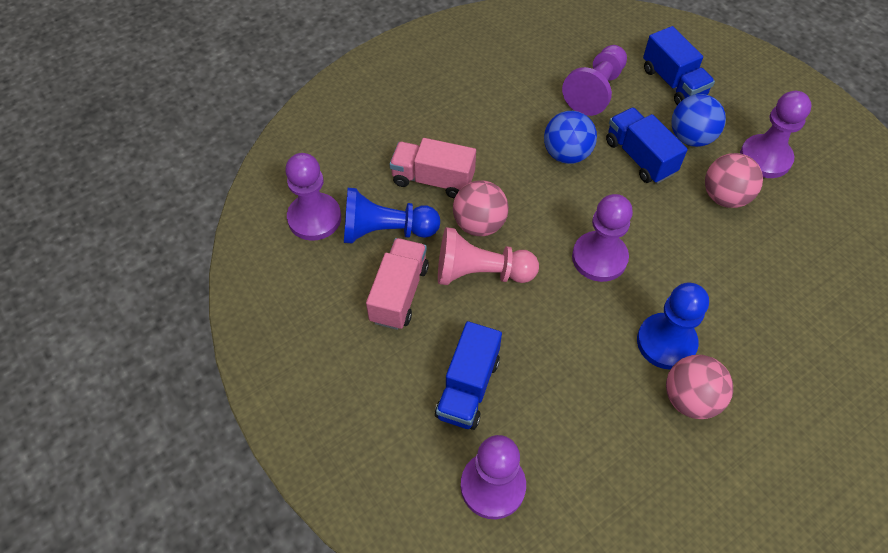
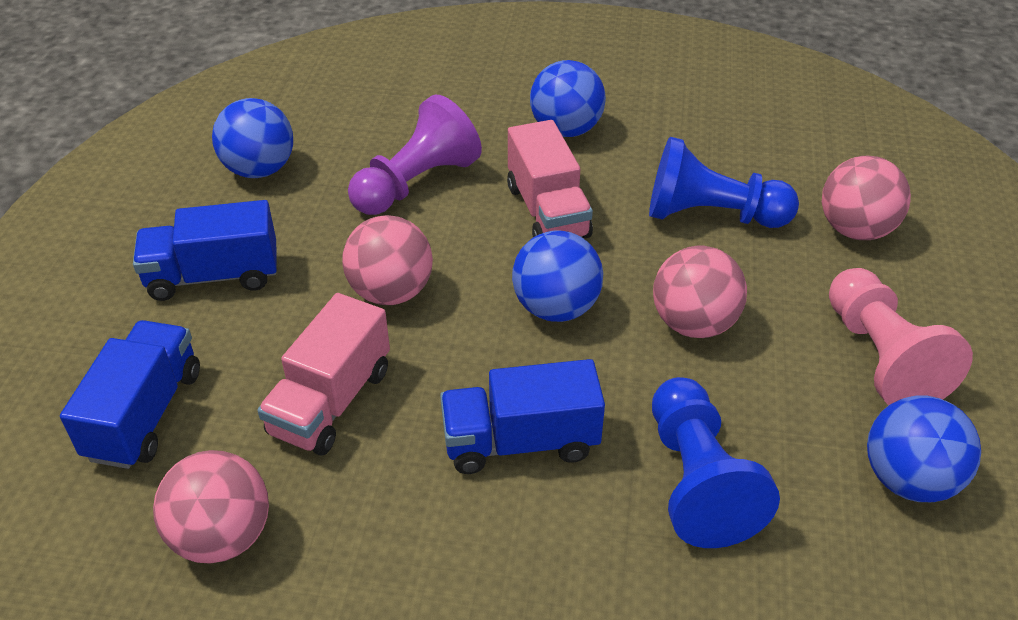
blue ball: 2 -> 4
pink ball: 3 -> 4
purple pawn: 5 -> 1

